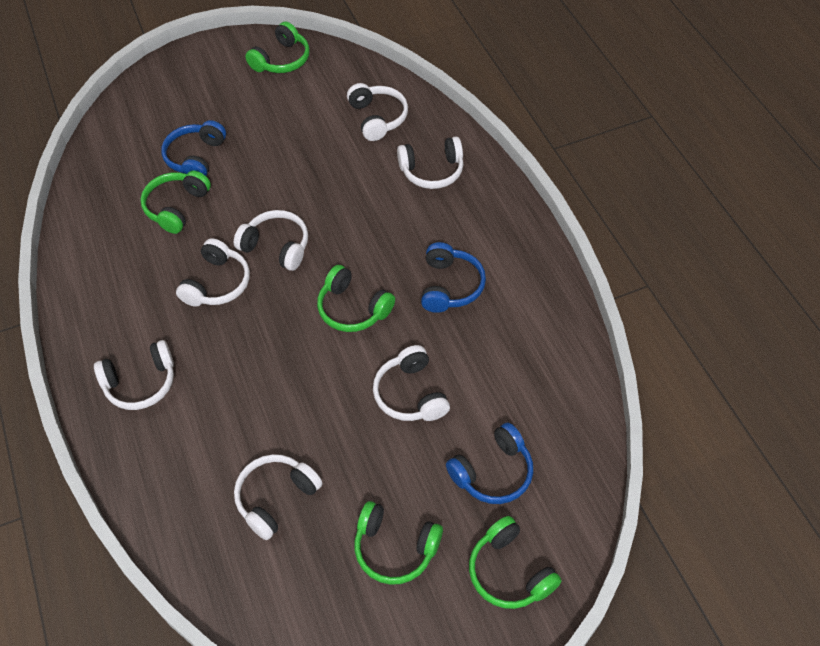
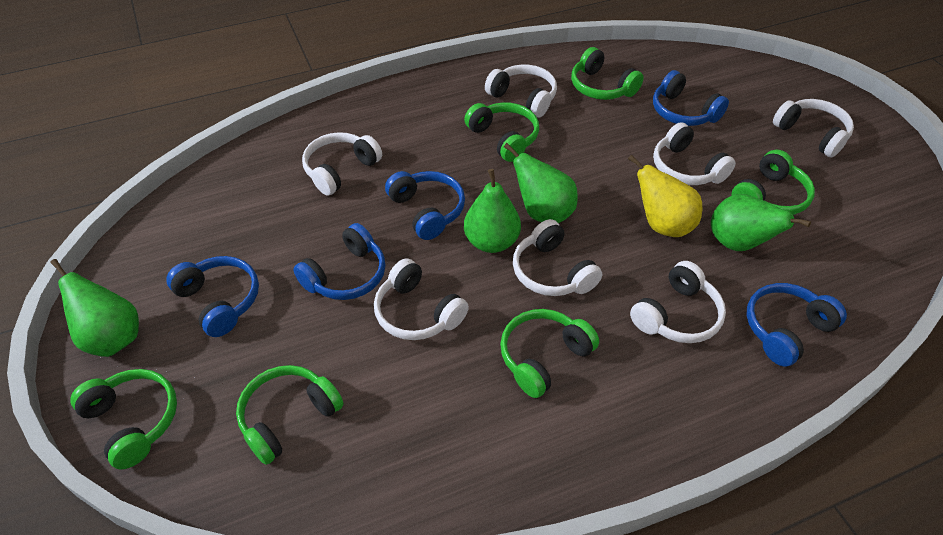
blue headphones: 3 -> 5
green headphones: 5 -> 6
green pear: 0 -> 4
yellow pear: 0 -> 1

